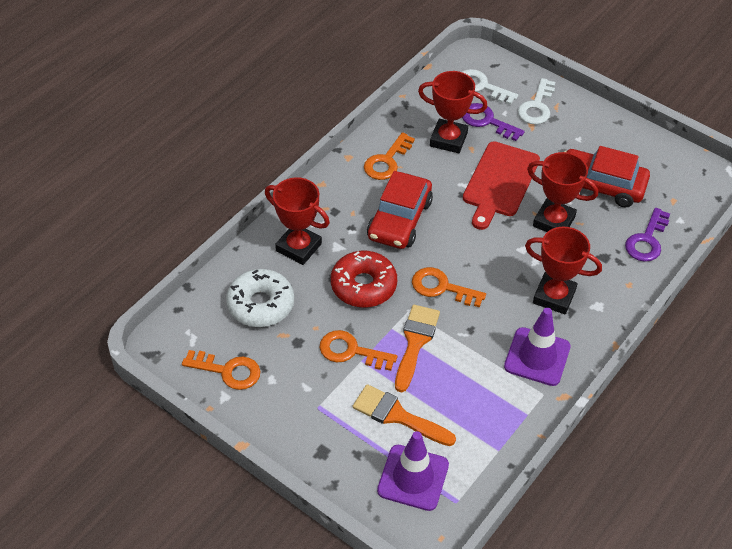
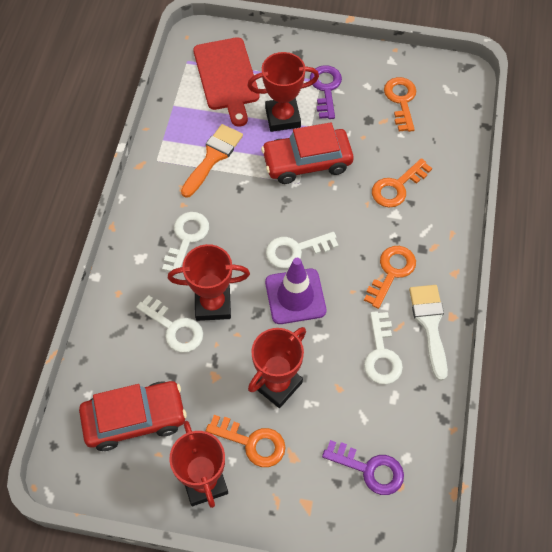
orange brush: 2 -> 1
purple traffic cone: 2 -> 1
red donut: 1 -> 0
white brush: 0 -> 1
white donut: 1 -> 0
white key: 2 -> 4

